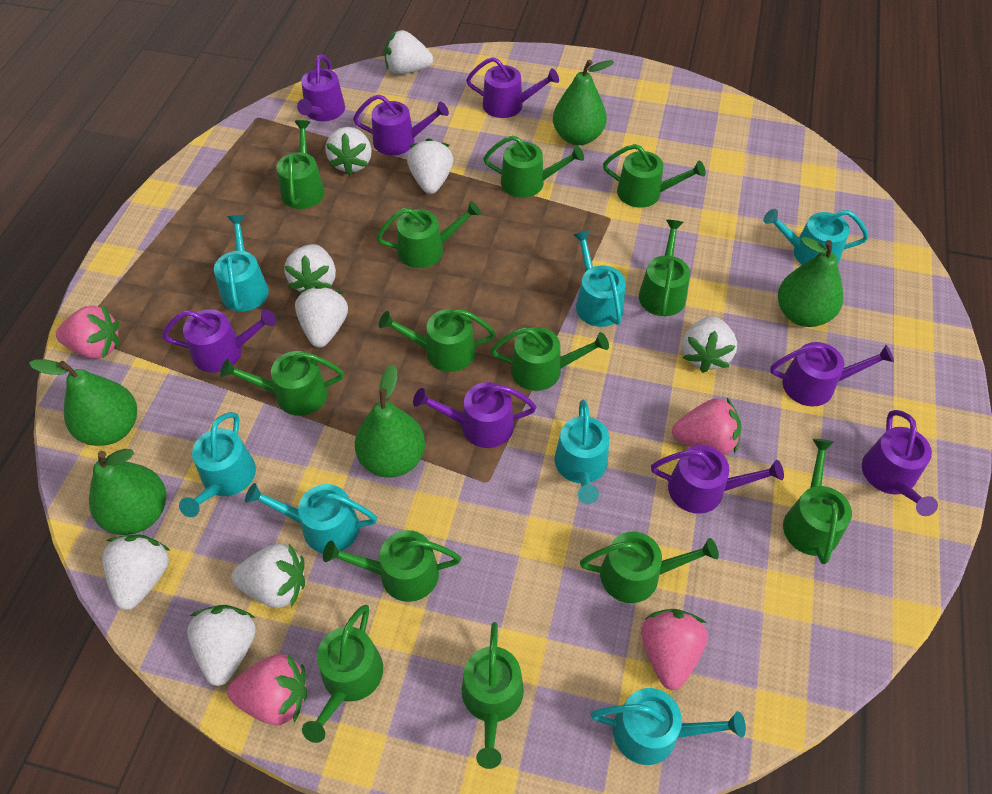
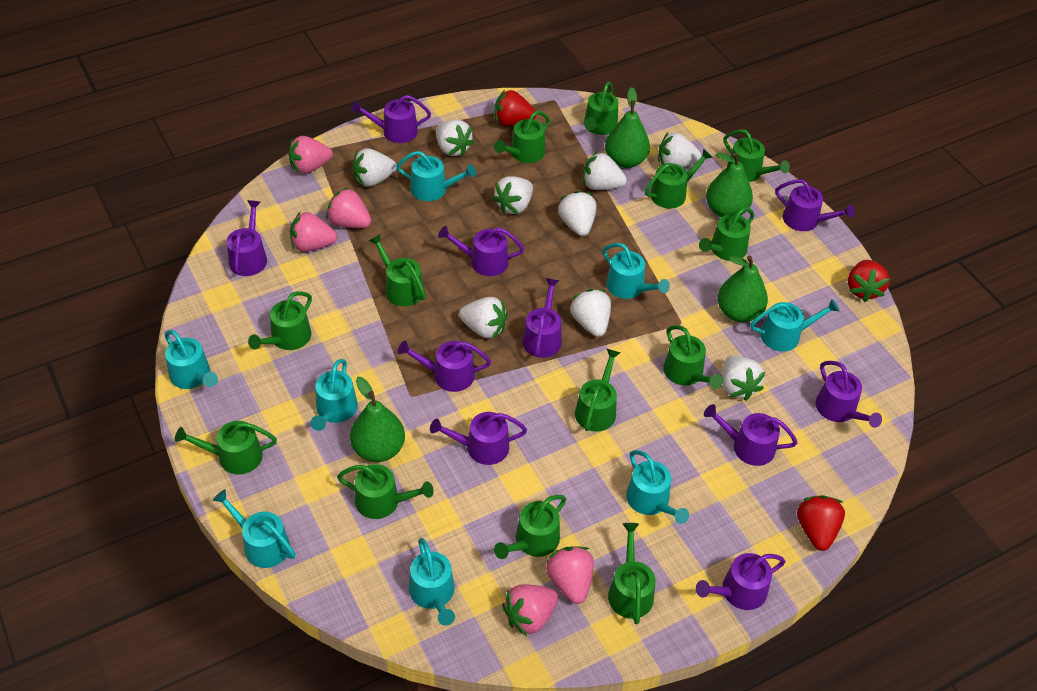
green pear: 5 -> 4
pink strawberry: 4 -> 5
purple watering can: 8 -> 10
red strawberry: 0 -> 3
turquoise watering can: 7 -> 8

